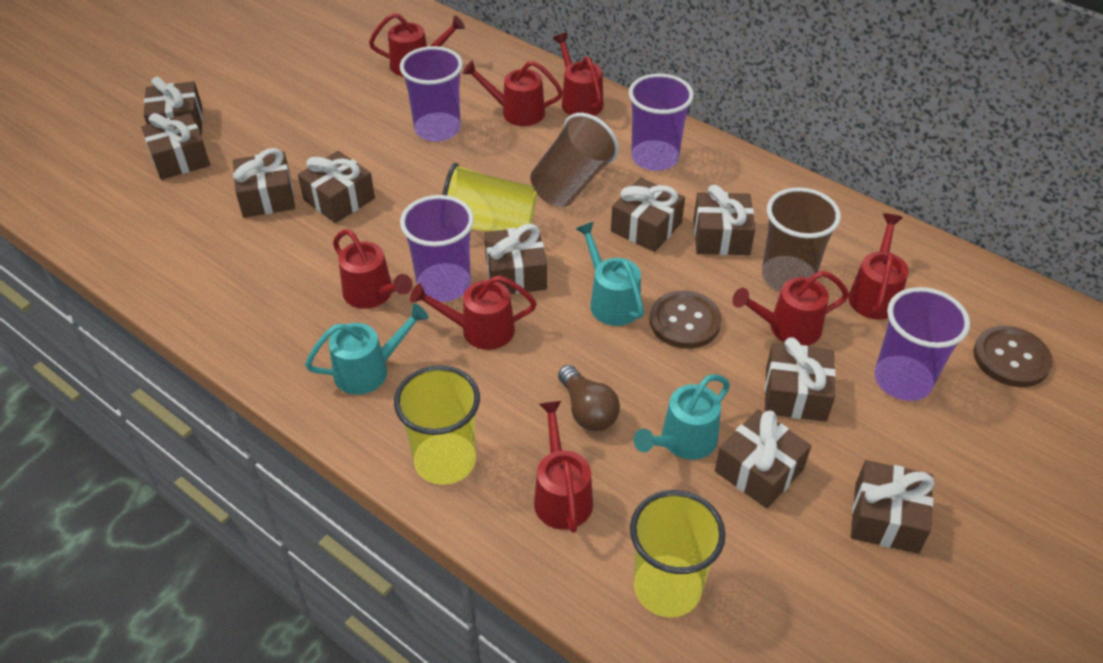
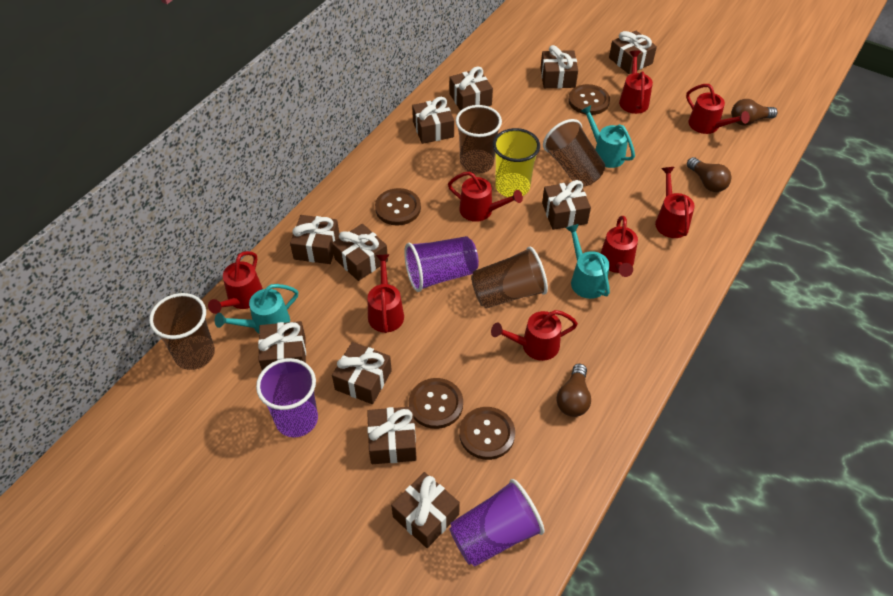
brown button: 2 -> 4
brown cup: 2 -> 4
brown gift: 10 -> 11
brown light bulb: 1 -> 3
purple cup: 4 -> 3
yellow cup: 3 -> 1

